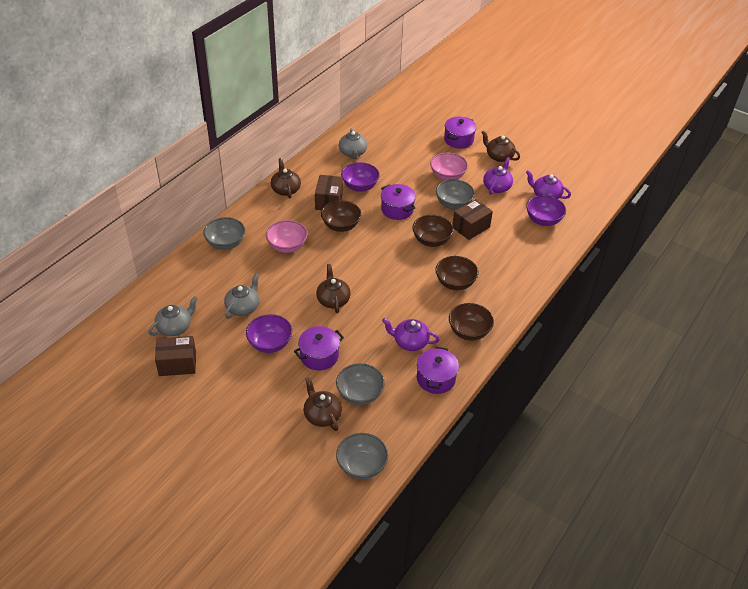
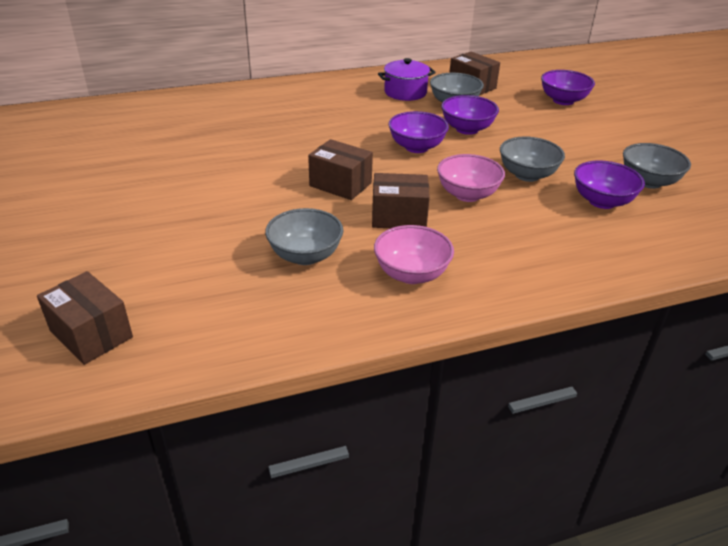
brown bowl: 4 -> 0
brown box: 3 -> 4
brown teapot: 4 -> 0
grey teapot: 3 -> 0
purple bowl: 3 -> 4
purple pot: 4 -> 1
purple teapot: 3 -> 0

